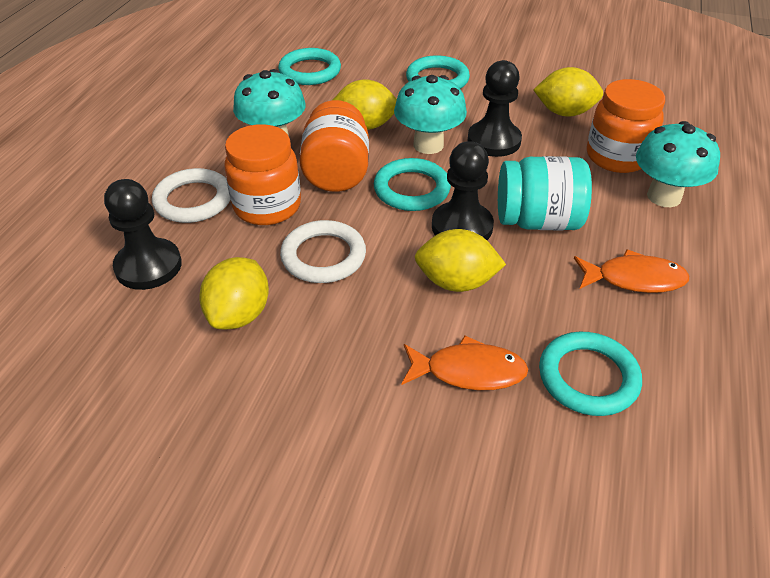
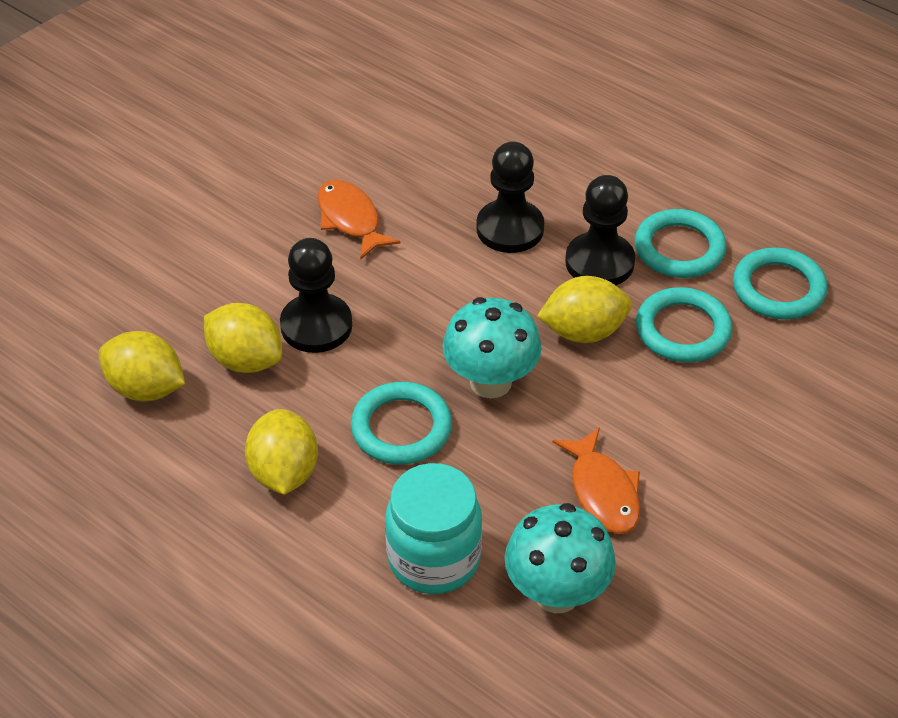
orange jar: 3 -> 0
turquoise mushroom: 3 -> 2
white ring: 2 -> 0

